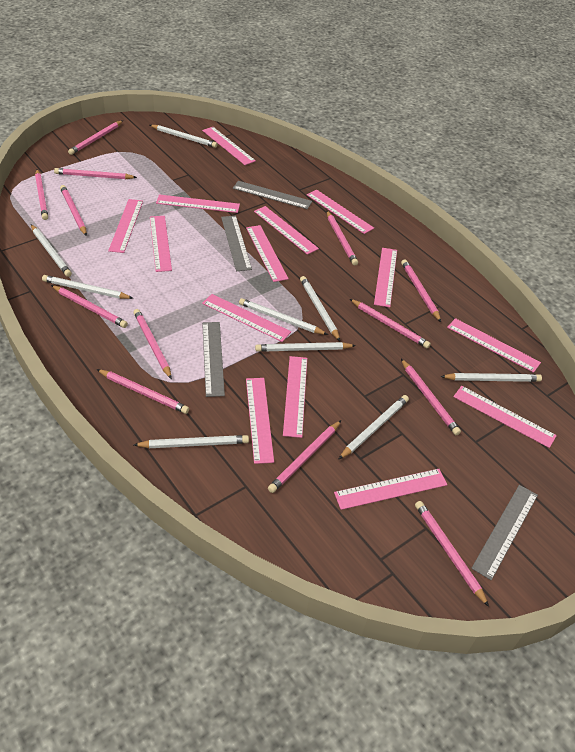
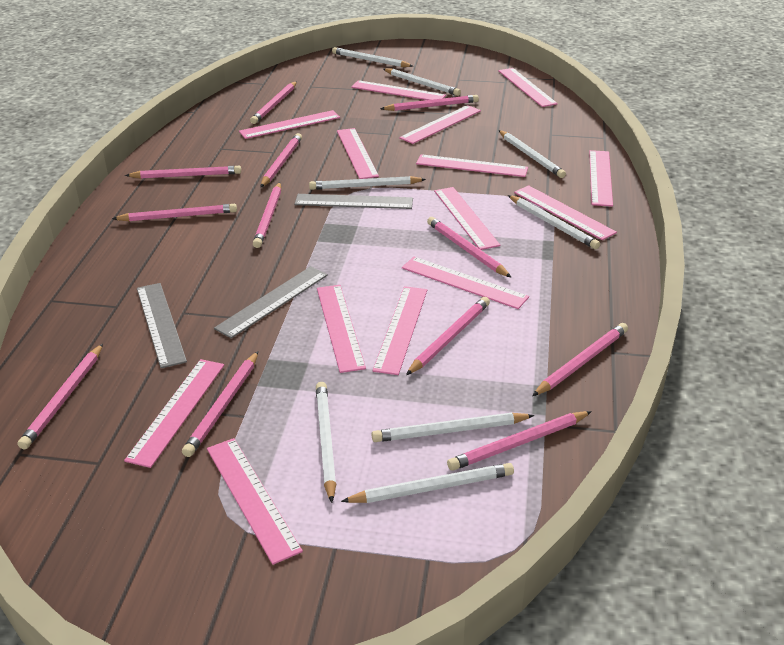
grey ruler: 4 -> 3
pink pencil: 13 -> 12
white pencil: 9 -> 8

